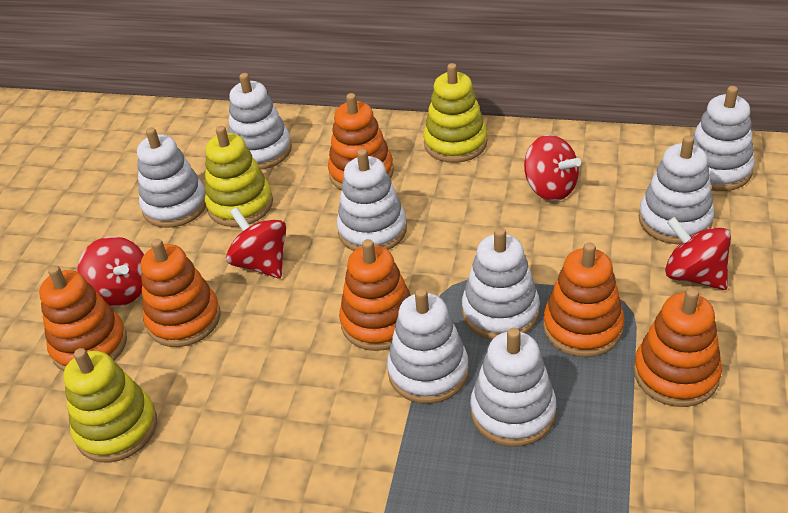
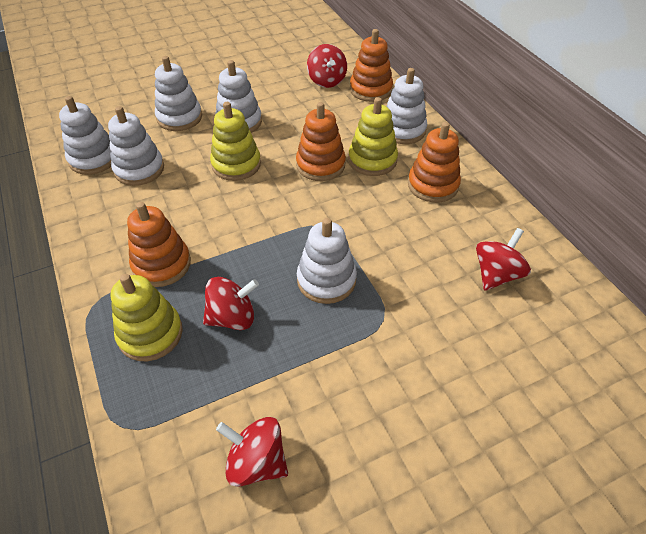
orange stacking toy: 6 -> 4
white stacking toy: 8 -> 6

